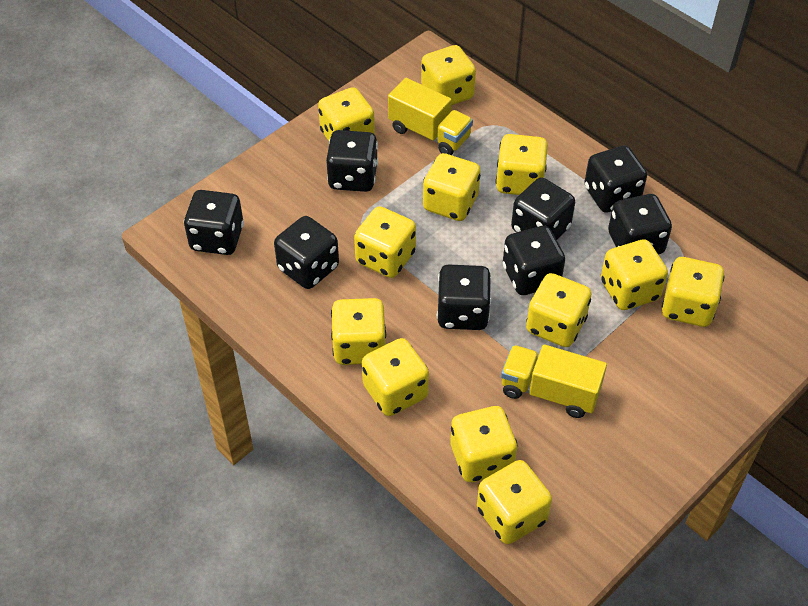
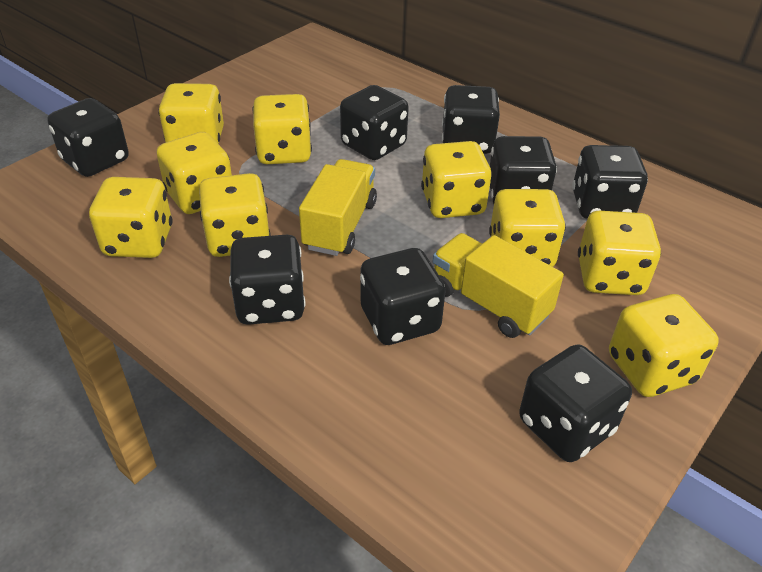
yellow dice: 12 -> 9

